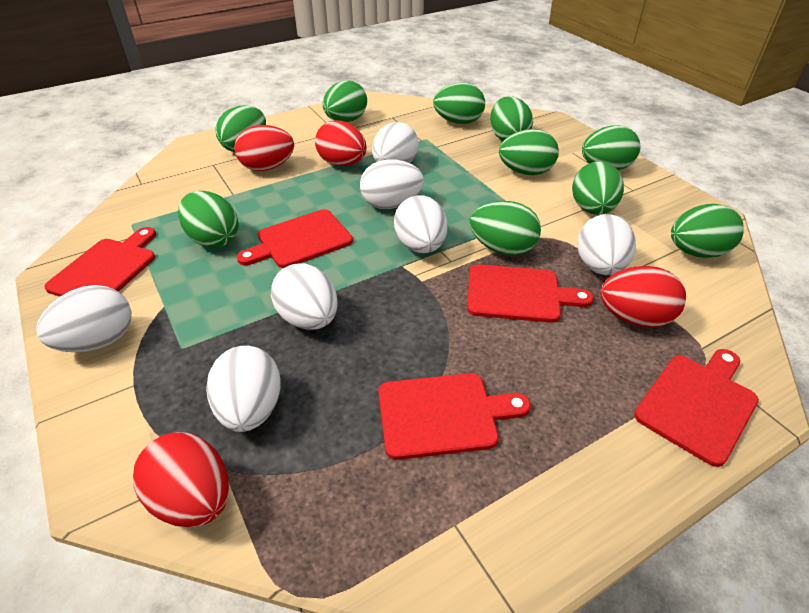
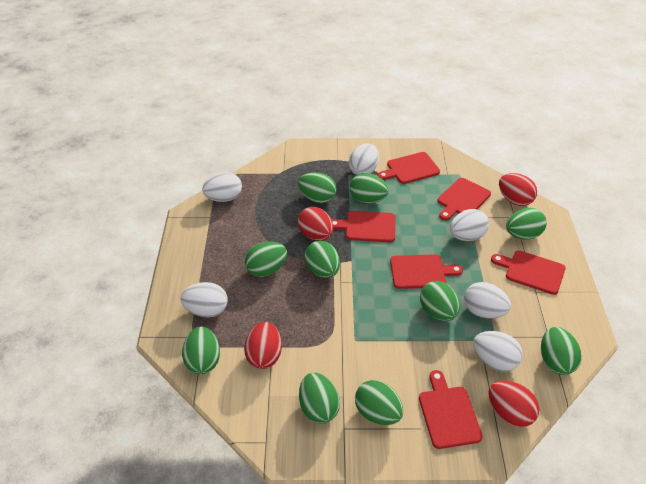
red cutting board: 5 -> 6
white egg: 7 -> 6

